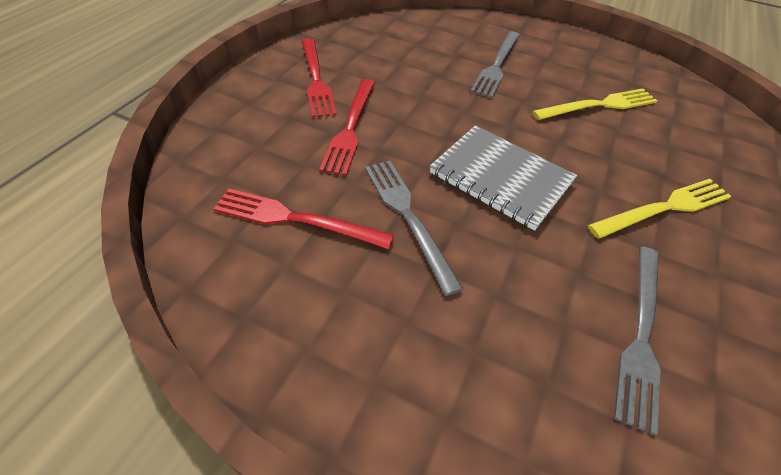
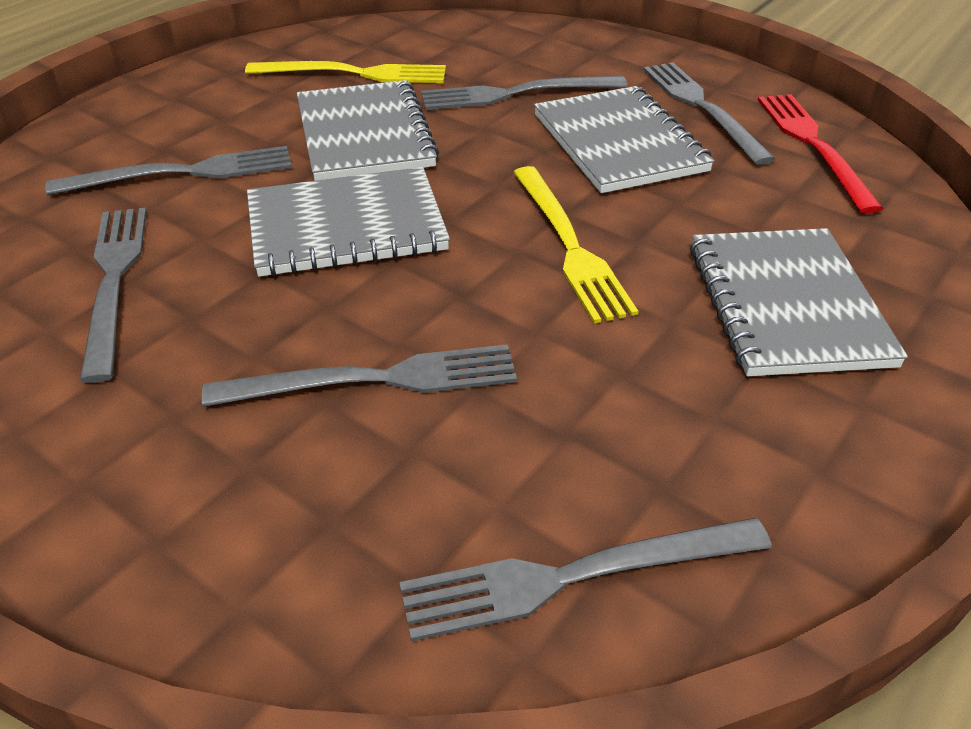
grey fork: 3 -> 6
grey notebook: 1 -> 4
red fork: 3 -> 1

